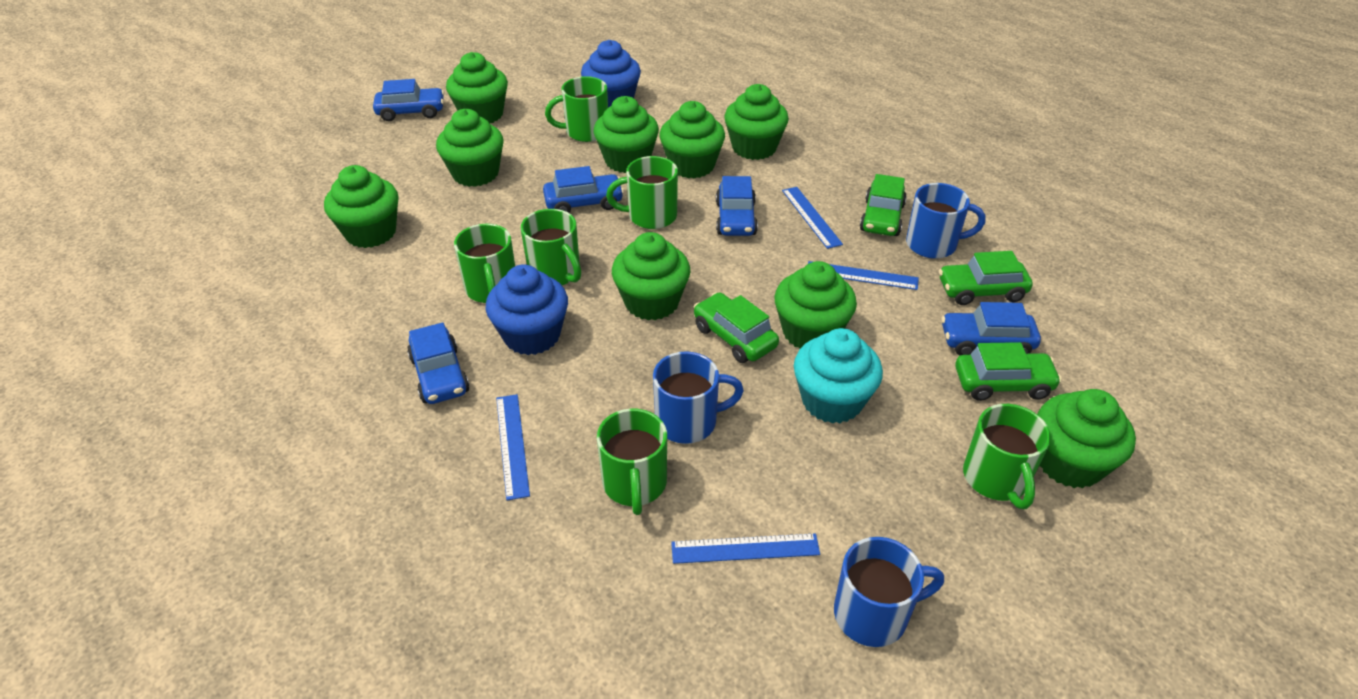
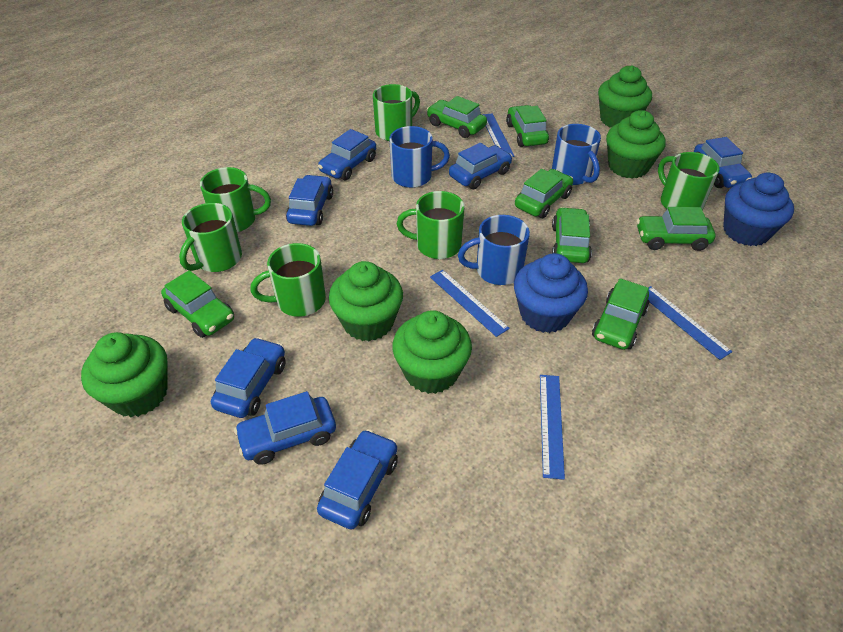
blue car: 5 -> 7
green car: 4 -> 7
green cupcake: 9 -> 5
turquoise cupcake: 1 -> 0

